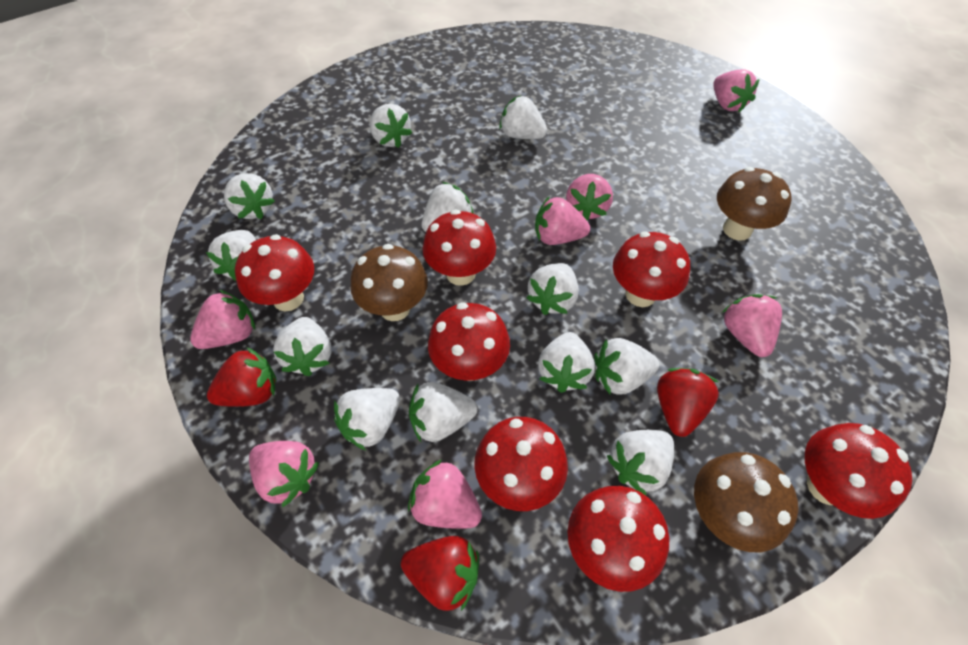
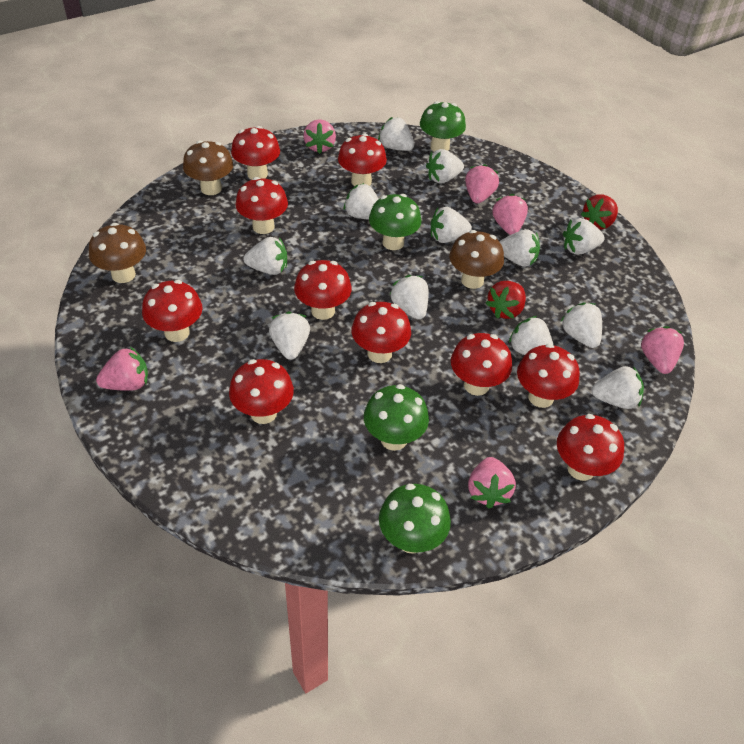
green mushroom: 0 -> 4
pink strawberry: 7 -> 6
red mushroom: 7 -> 10
red strawberry: 3 -> 2

